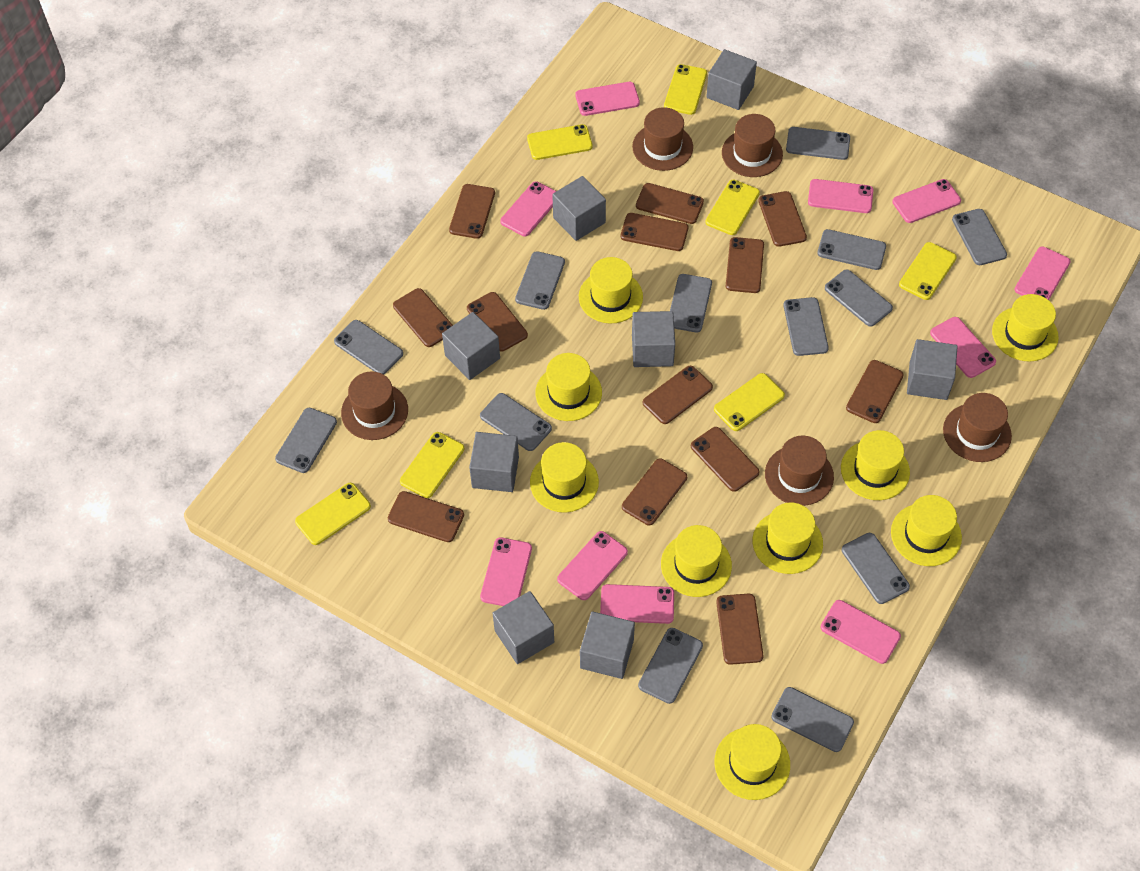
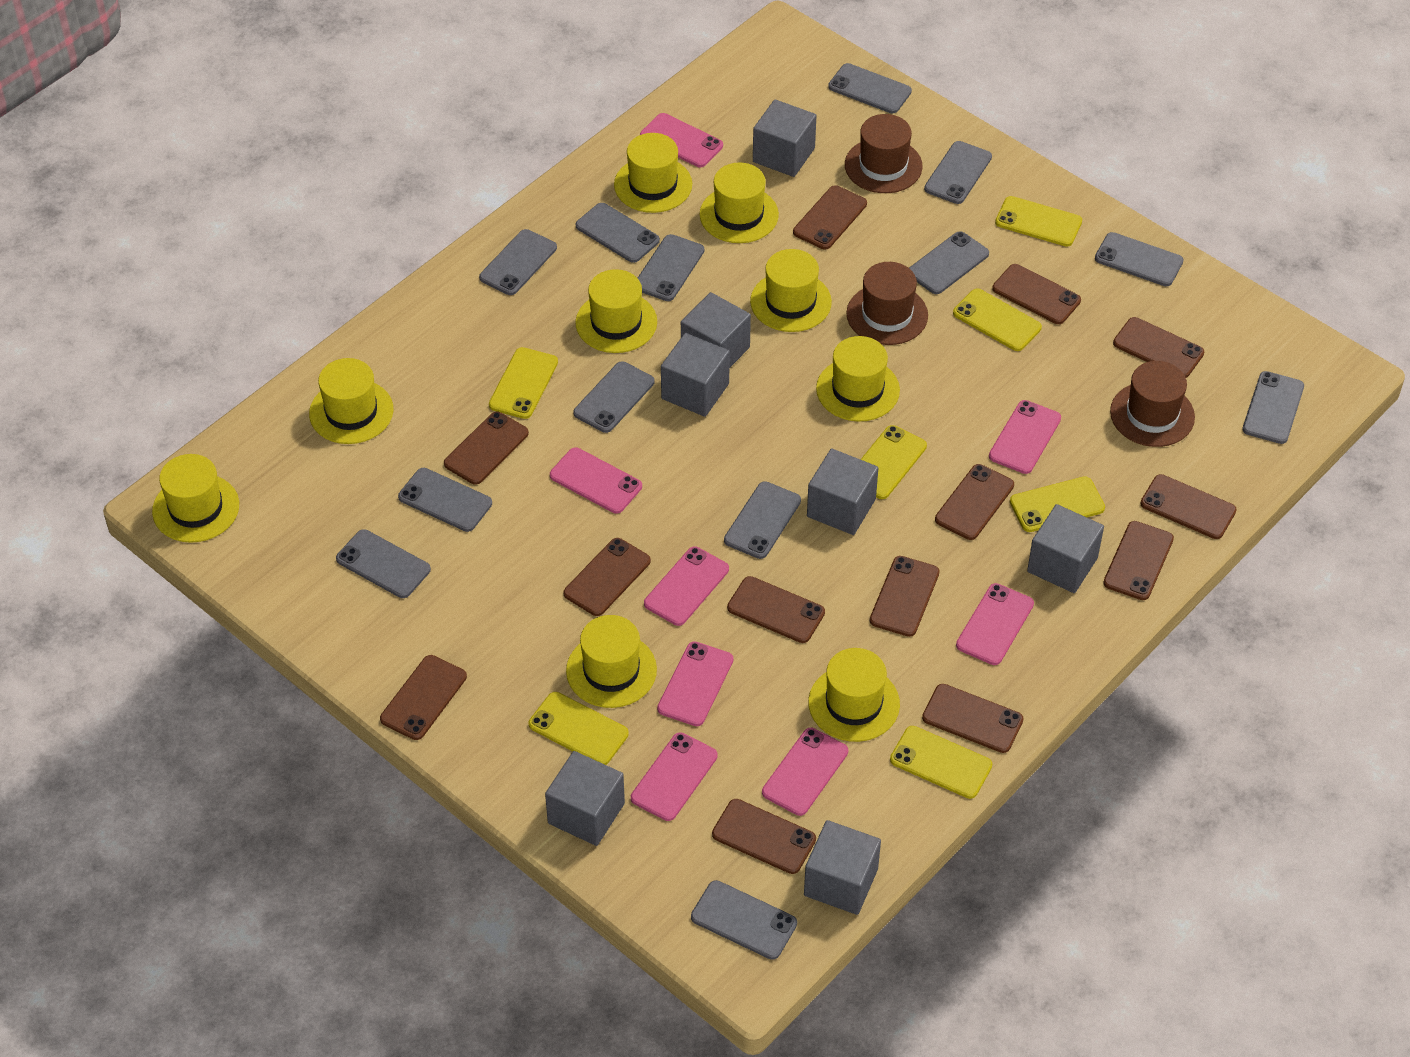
brown hat: 5 -> 3
grey cube: 8 -> 7
pink phone: 10 -> 8

